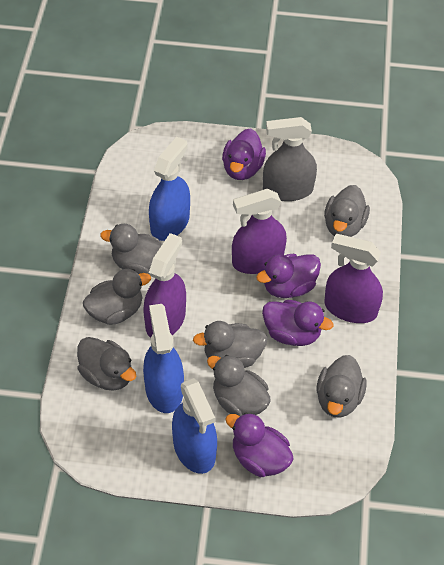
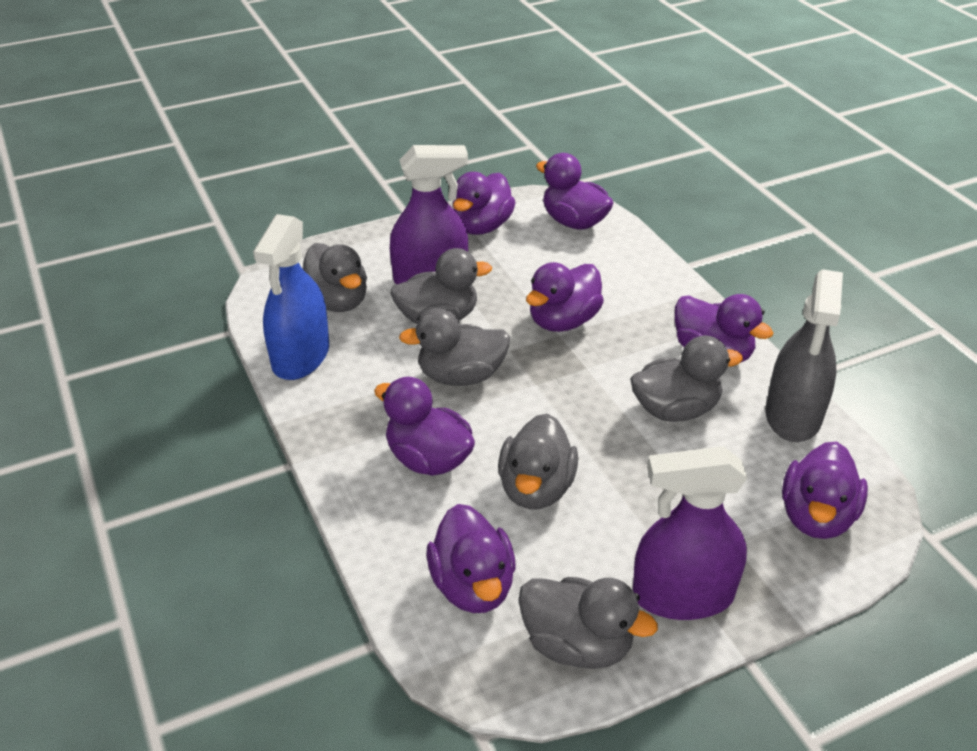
blue spray bottle: 3 -> 1
grey duck: 7 -> 6
purple duck: 4 -> 7
purple spray bottle: 3 -> 2

